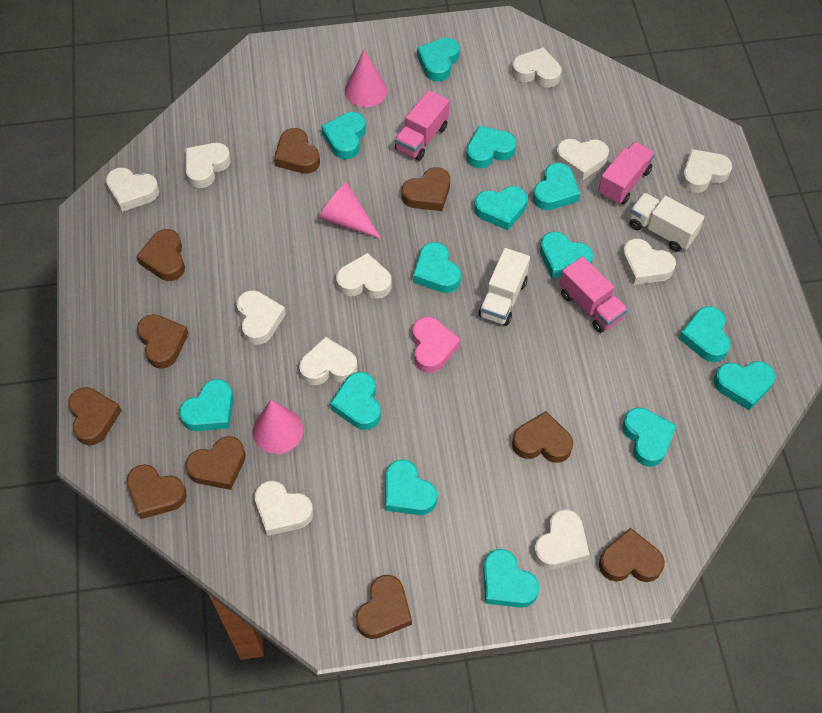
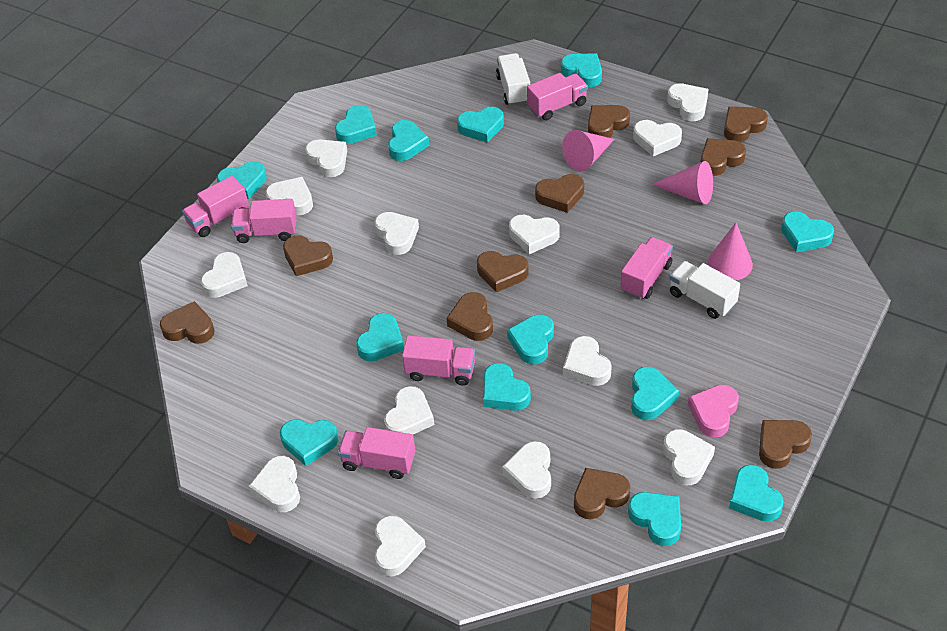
pink truck: 3 -> 6
turquoise heart: 14 -> 13
white heart: 11 -> 13

